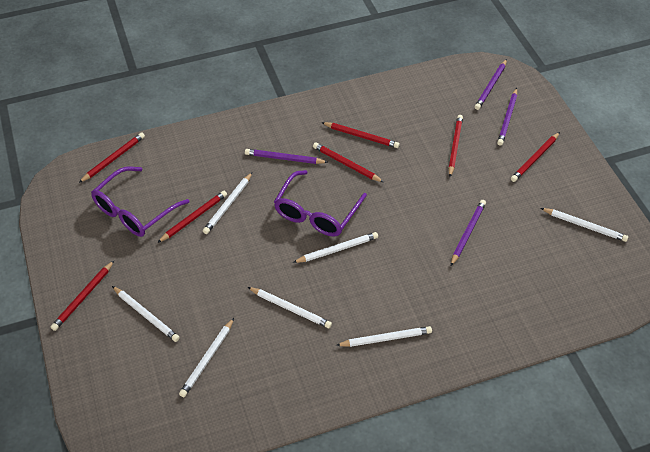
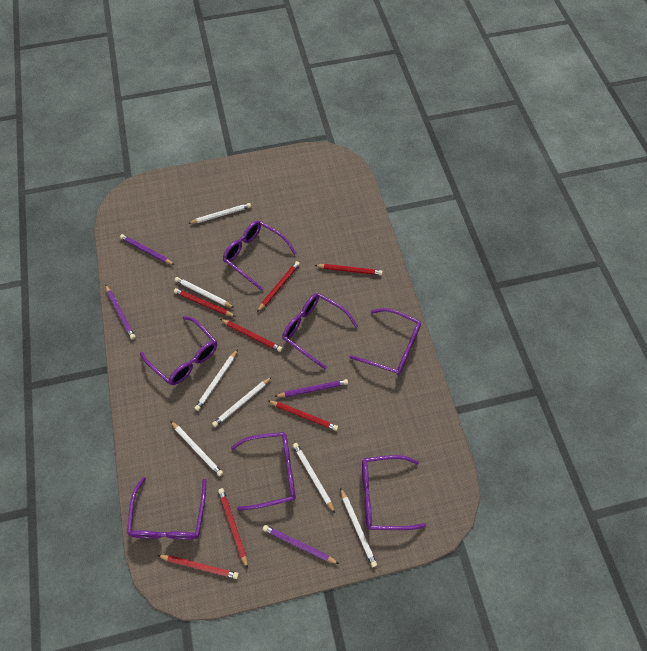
purple glasses: 2 -> 7

